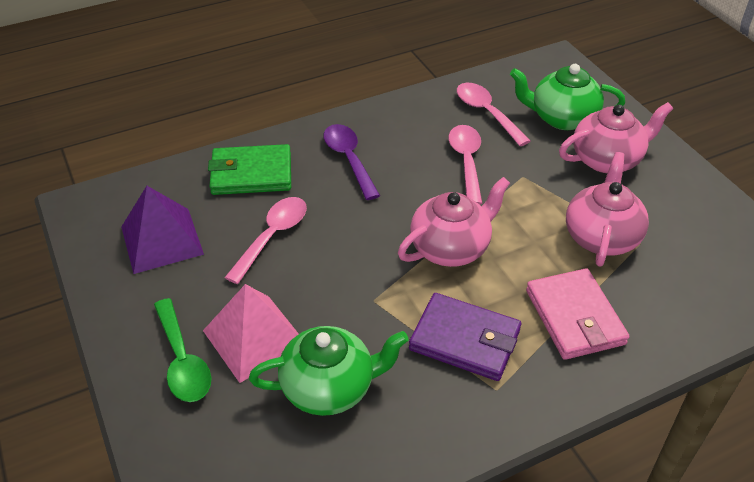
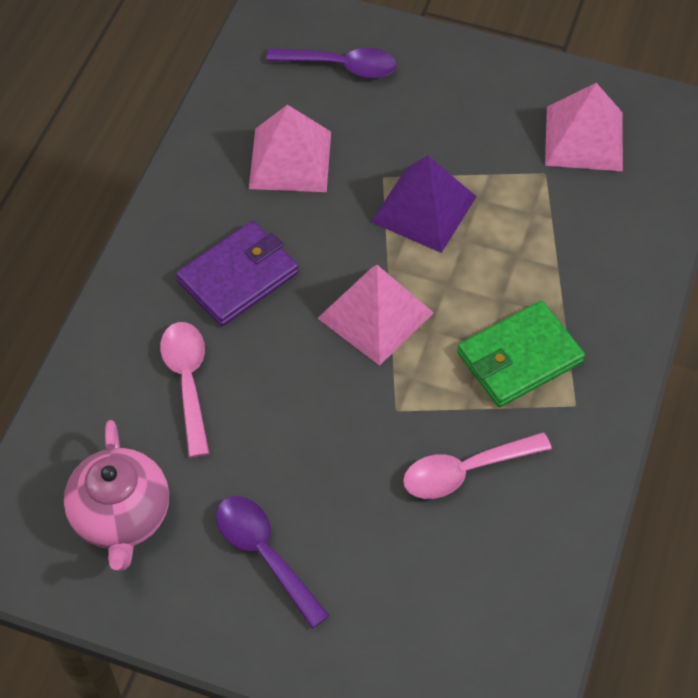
green spoon: 1 -> 0
green teapot: 2 -> 0
pink pyramid: 1 -> 3
pink spoon: 3 -> 2
pink teapot: 3 -> 1
pink wallet: 1 -> 0
purple spoon: 1 -> 2

